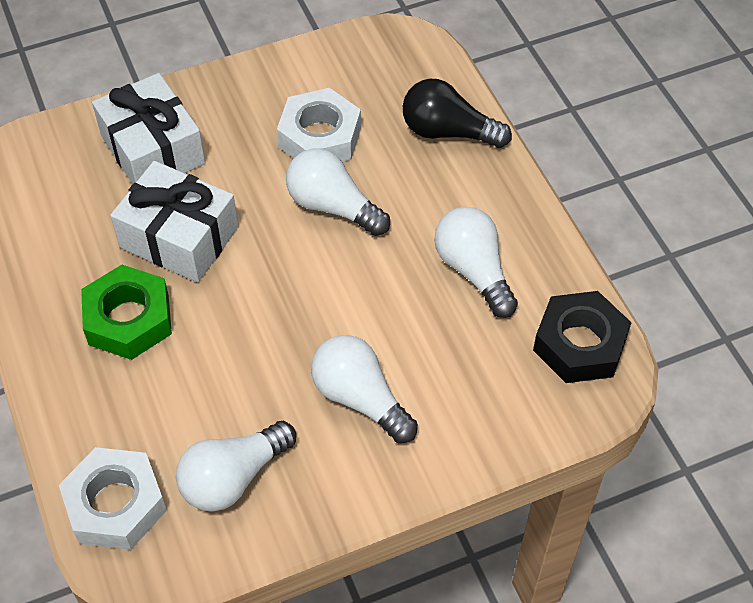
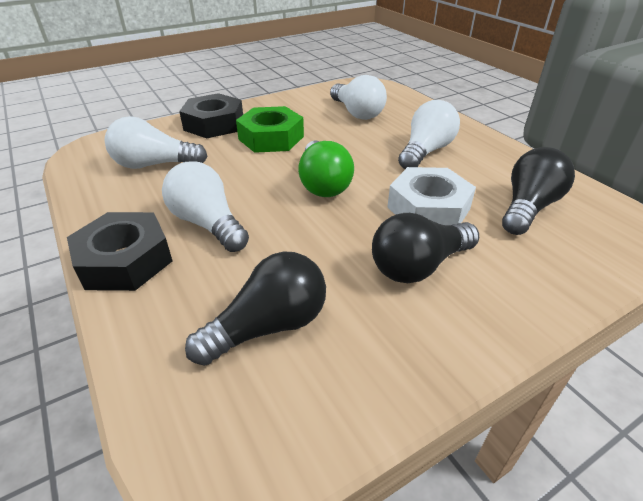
black light bulb: 1 -> 3
black nut: 1 -> 2
green light bulb: 0 -> 1
white gift: 2 -> 0
white nut: 2 -> 1

